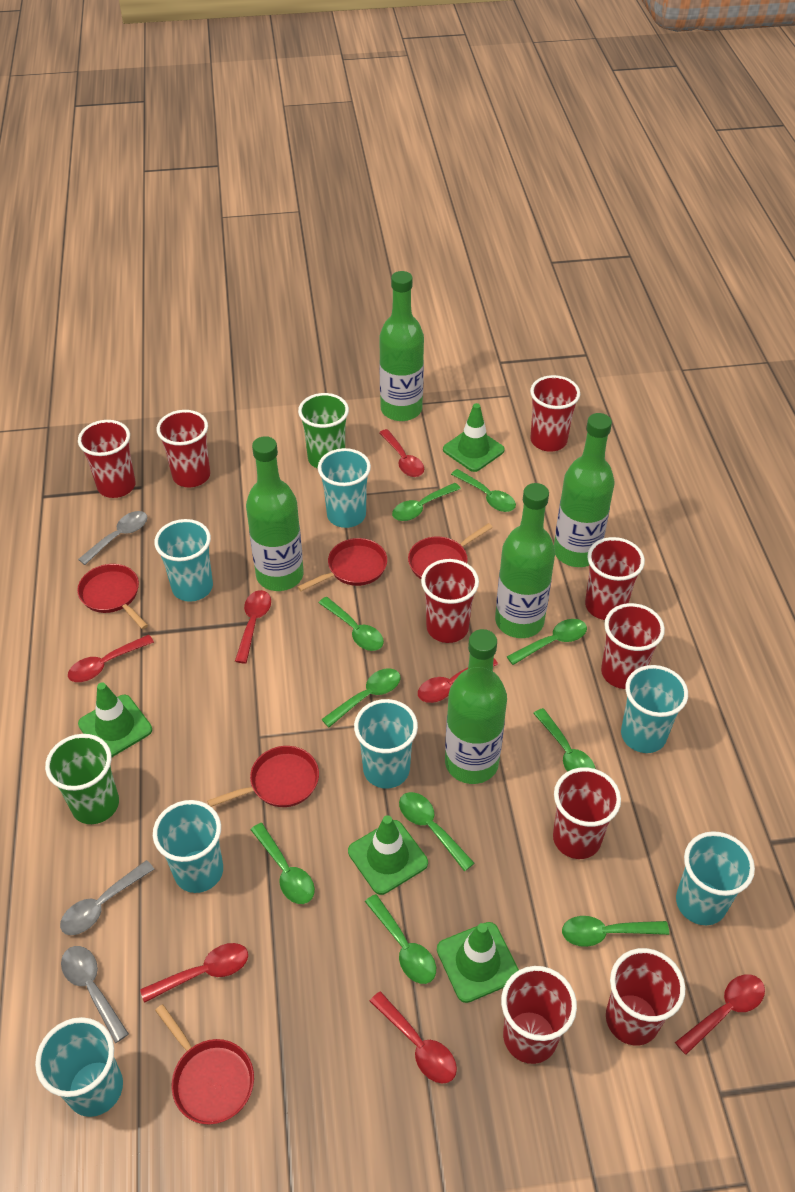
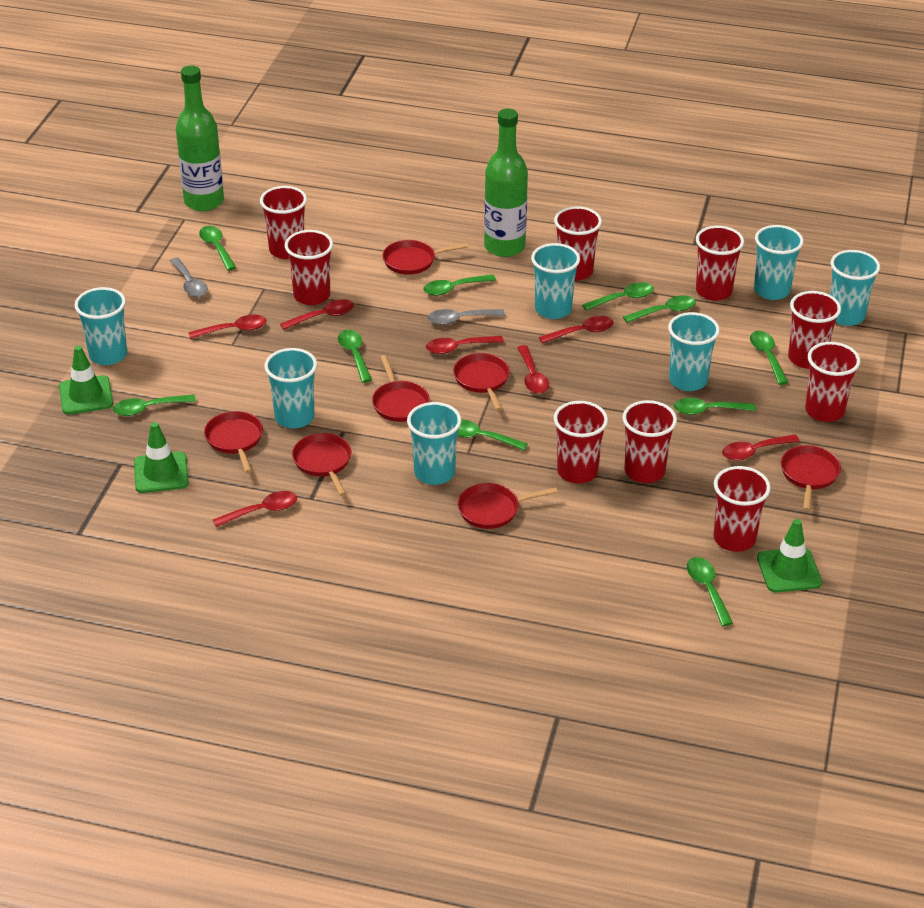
green bottle: 5 -> 2
green cup: 2 -> 0
green traffic cone: 4 -> 3
grey spoon: 3 -> 2
red pan: 5 -> 7

